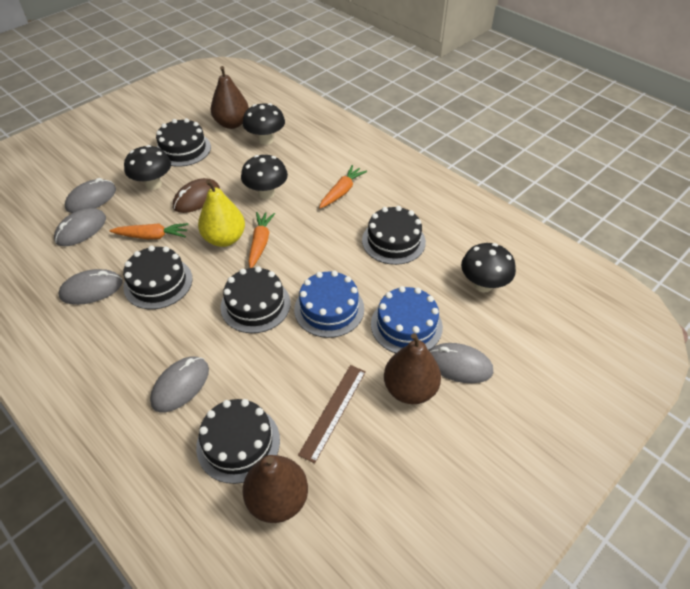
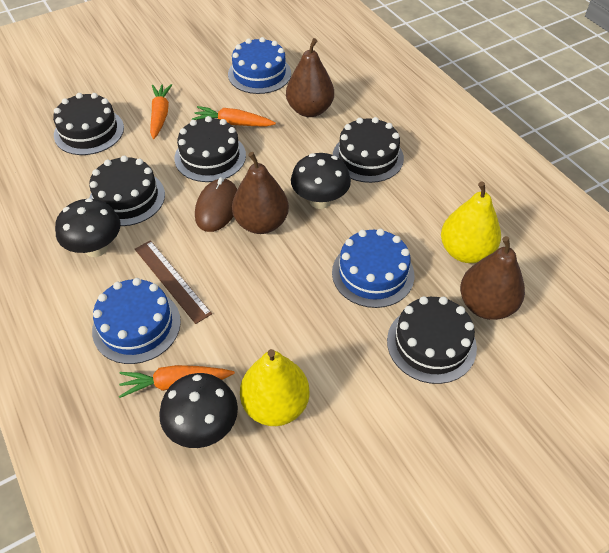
black mushroom: 4 -> 3
blue cake: 2 -> 3
grey mouse: 5 -> 0
yellow pear: 1 -> 2

